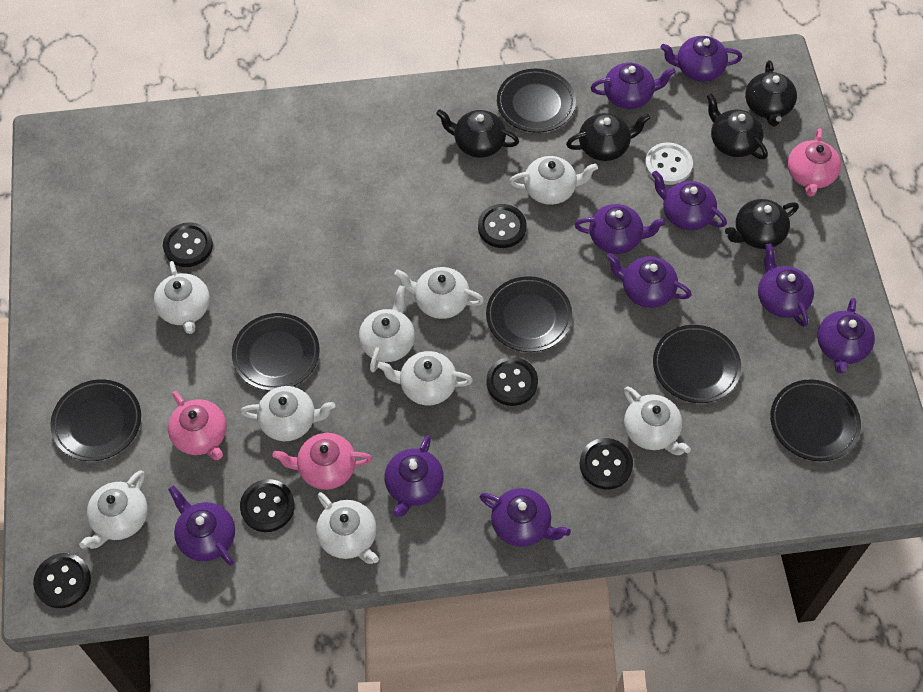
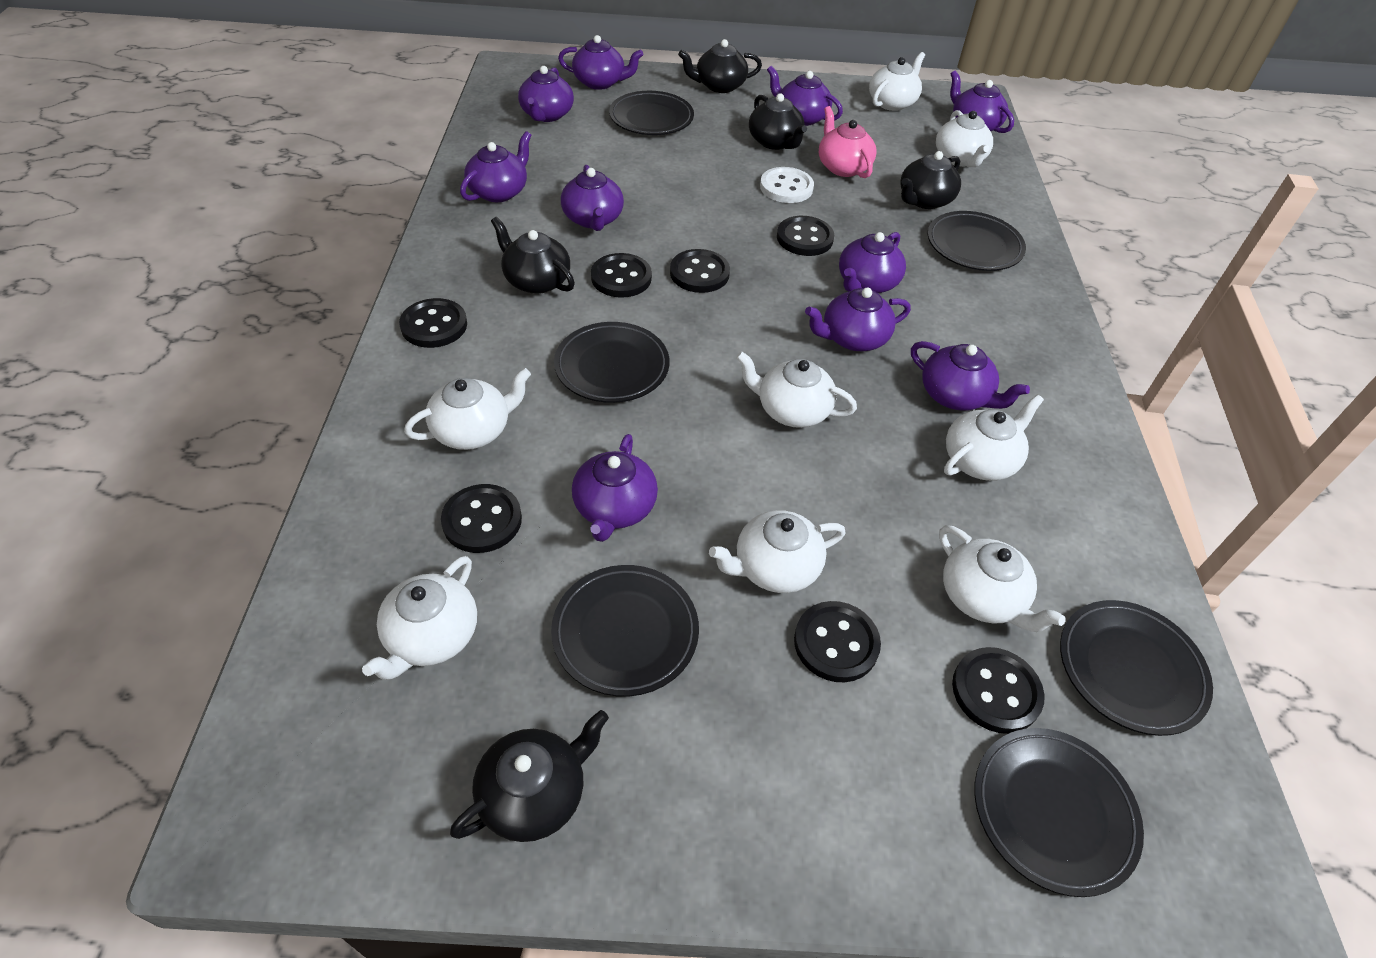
black button: 6 -> 7
pink teapot: 3 -> 1
white teapot: 9 -> 8

